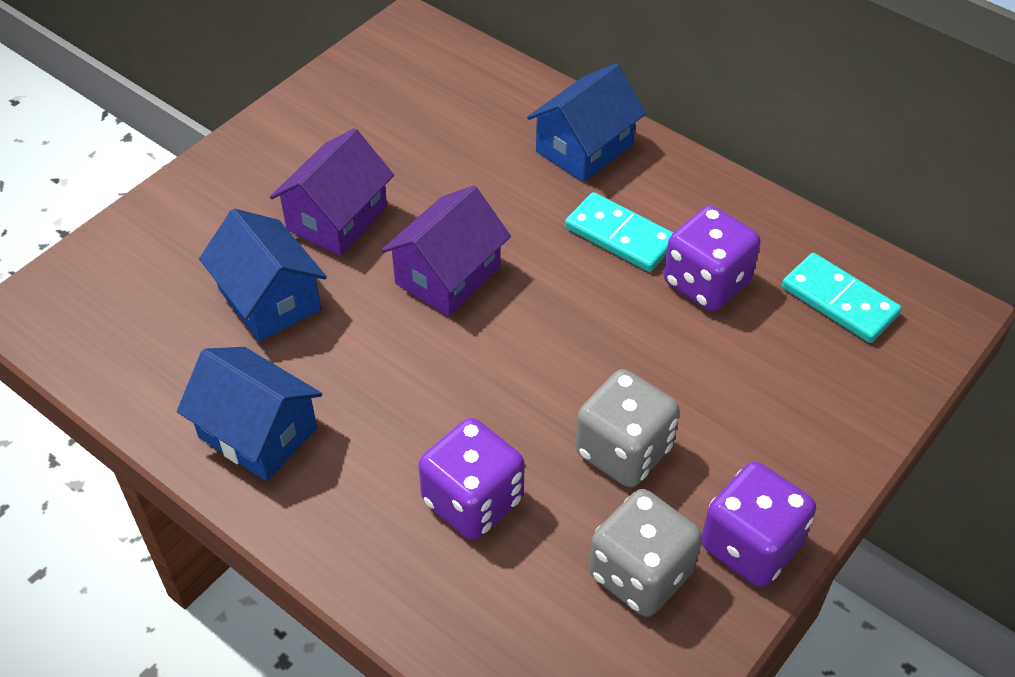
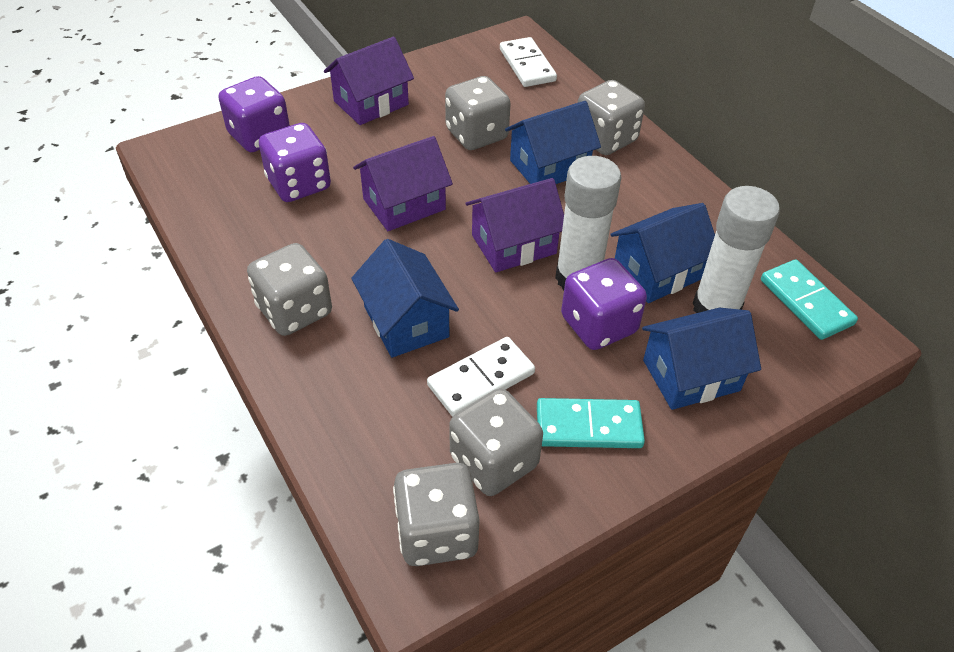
blue house: 3 -> 4
grey dice: 2 -> 5
purple house: 2 -> 3
white domino: 0 -> 2
white glue stick: 0 -> 2

